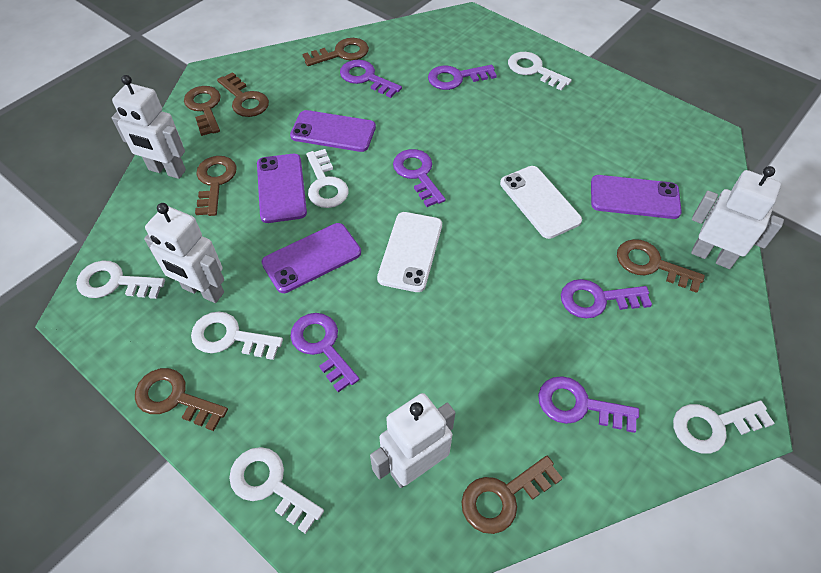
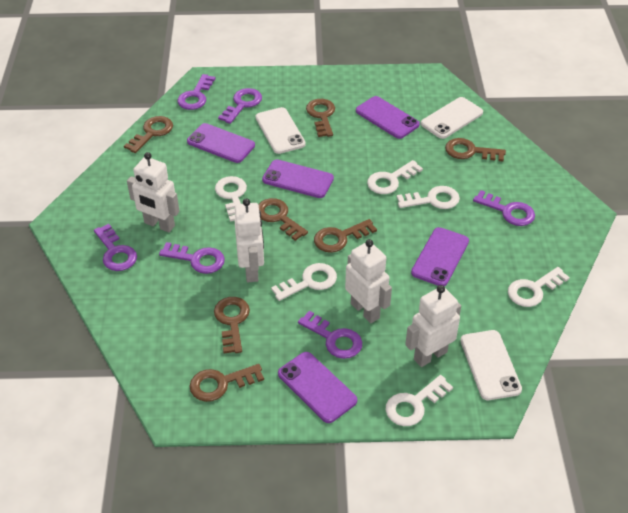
purple phone: 4 -> 5
white phone: 2 -> 3

